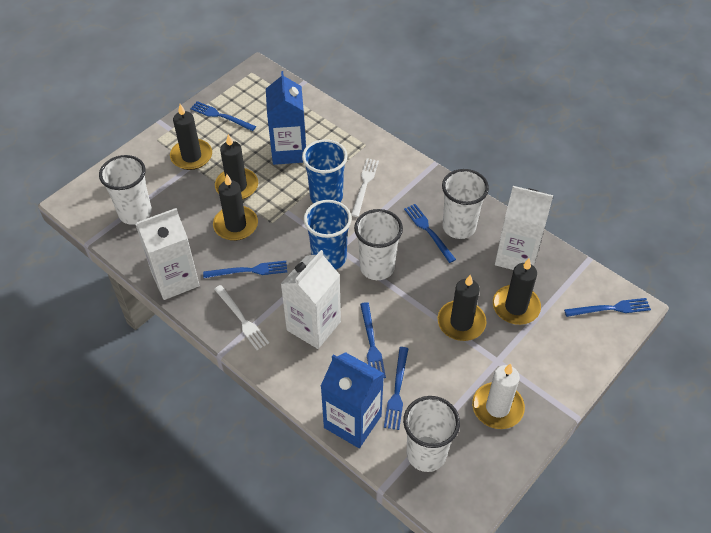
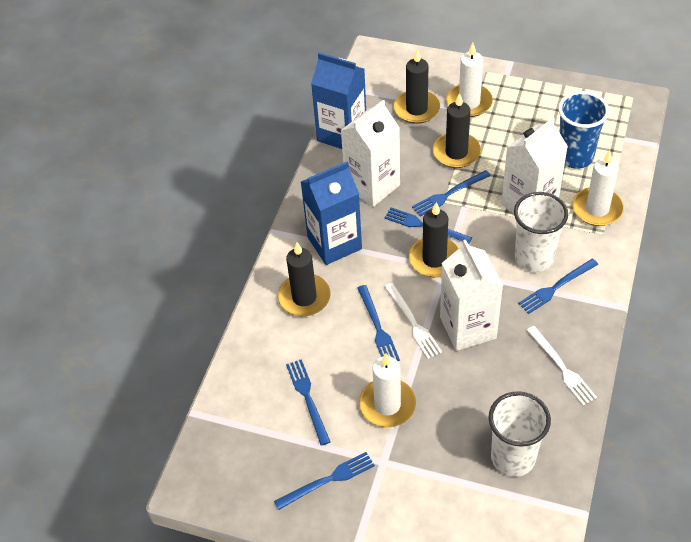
black candle: 5 -> 4
blue cup: 2 -> 1
white candle: 1 -> 3
white cup: 4 -> 2

